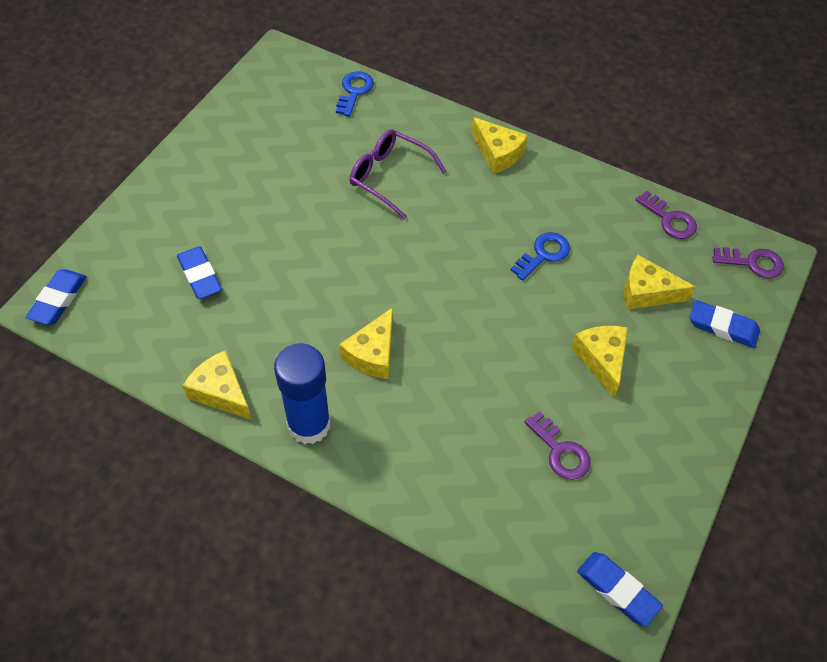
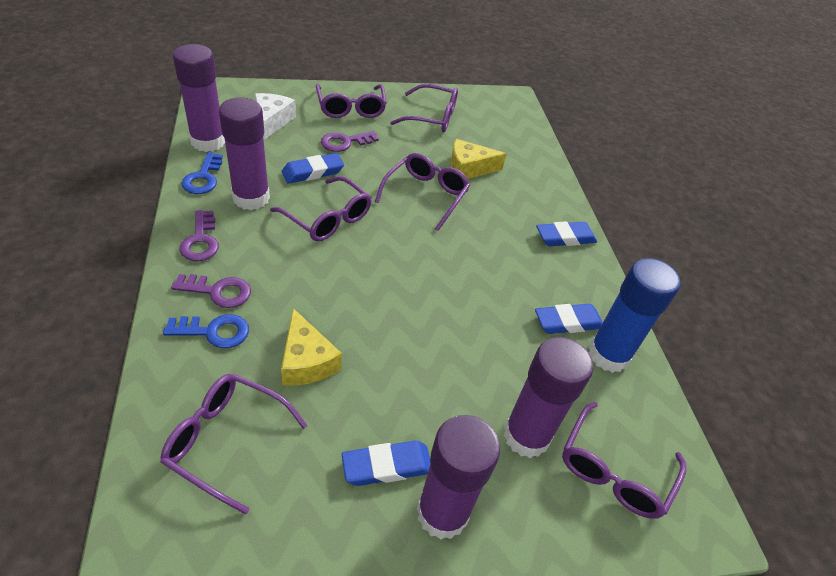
purple glasses: 1 -> 6
purple glue stick: 0 -> 4
white cheese: 0 -> 1
yellow cheese: 5 -> 2

